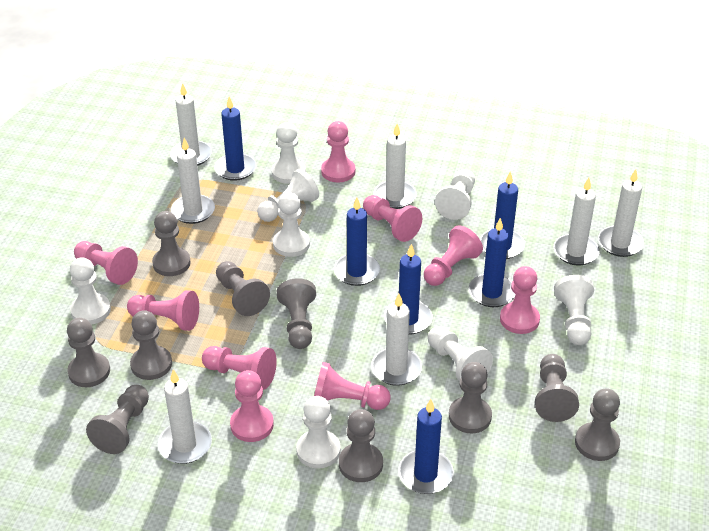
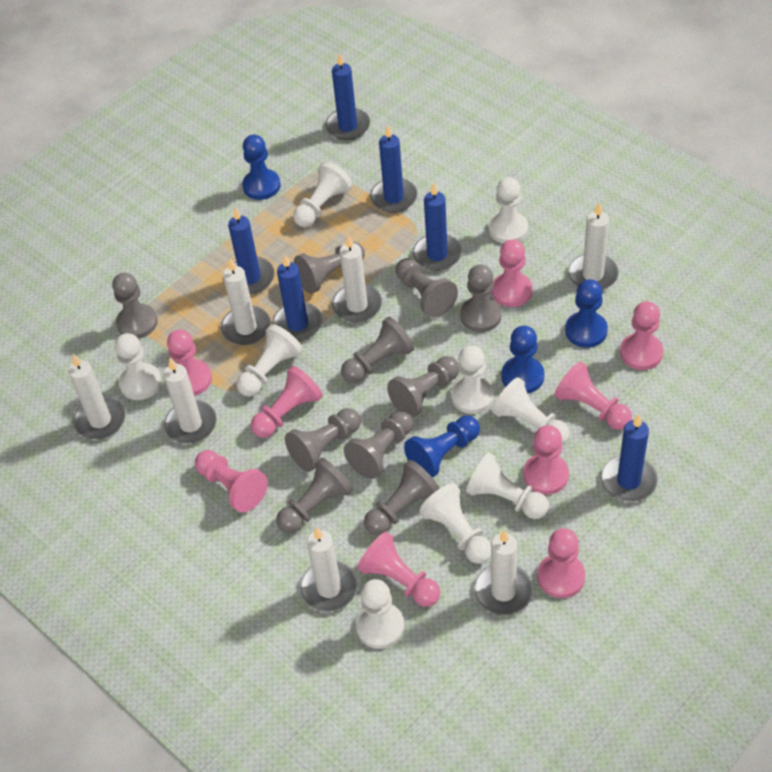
blue pawn: 0 -> 4
white pawn: 8 -> 9

